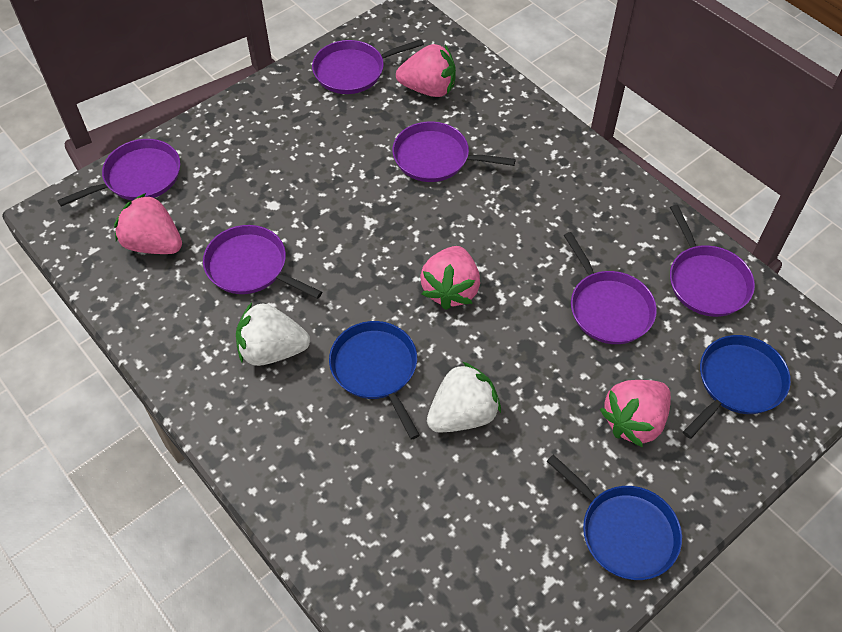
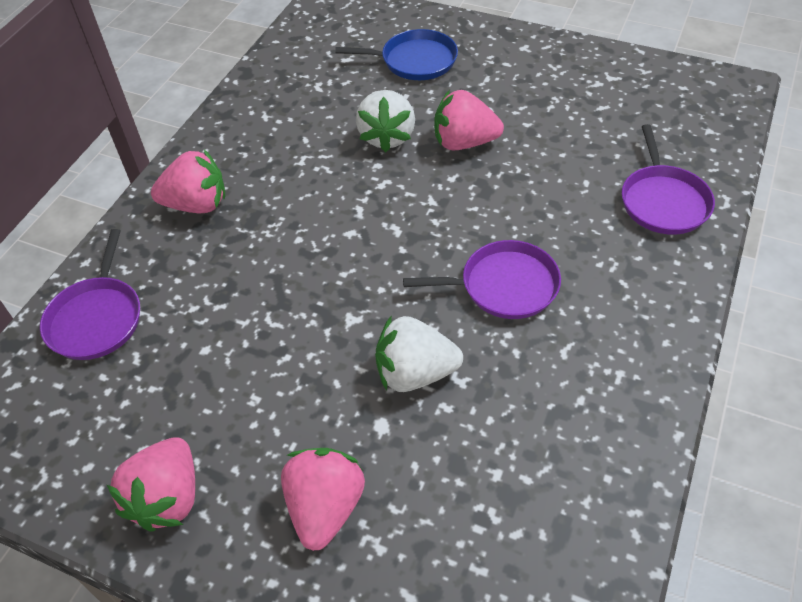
blue pan: 3 -> 1
purple pan: 6 -> 3

